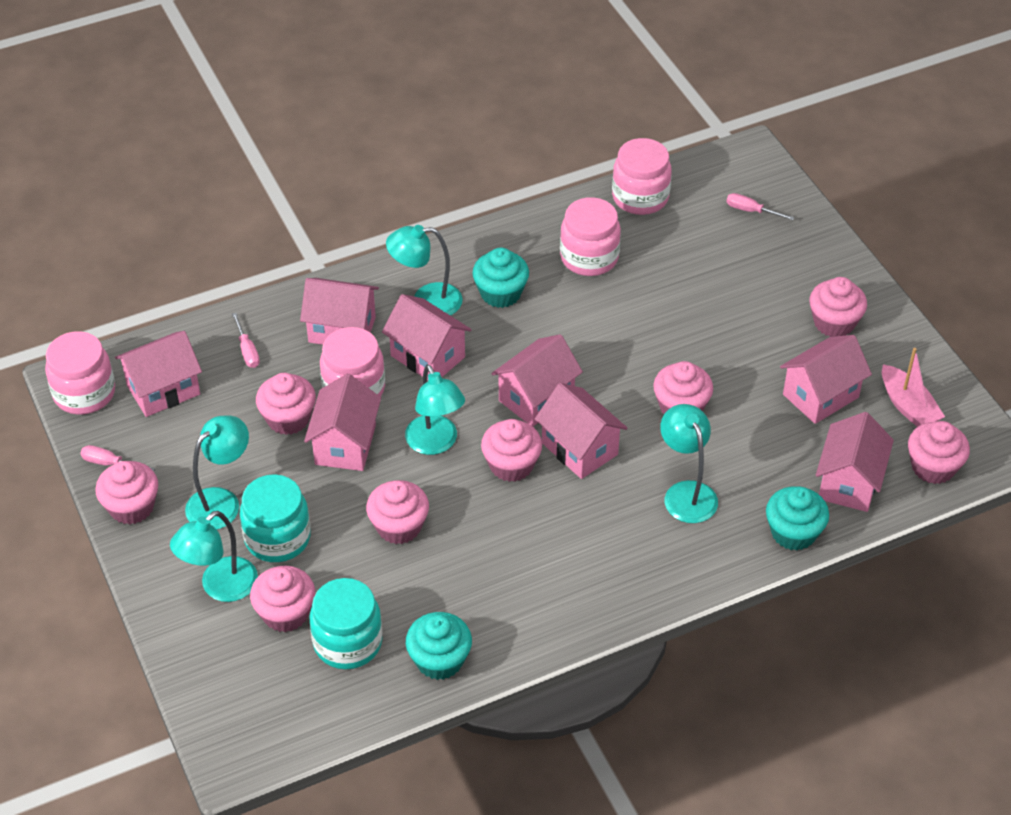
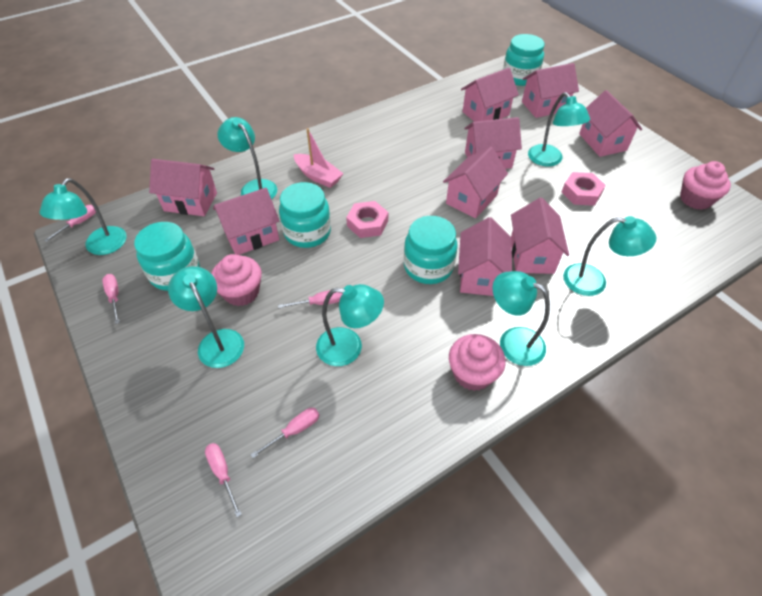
pink cupcake: 8 -> 3
pink house: 8 -> 9
pink jar: 4 -> 0
pink nut: 0 -> 2
pink screwdriver: 3 -> 5
turquoise cupcake: 3 -> 0
turquoise jar: 2 -> 4
turquoise lamp: 5 -> 7

